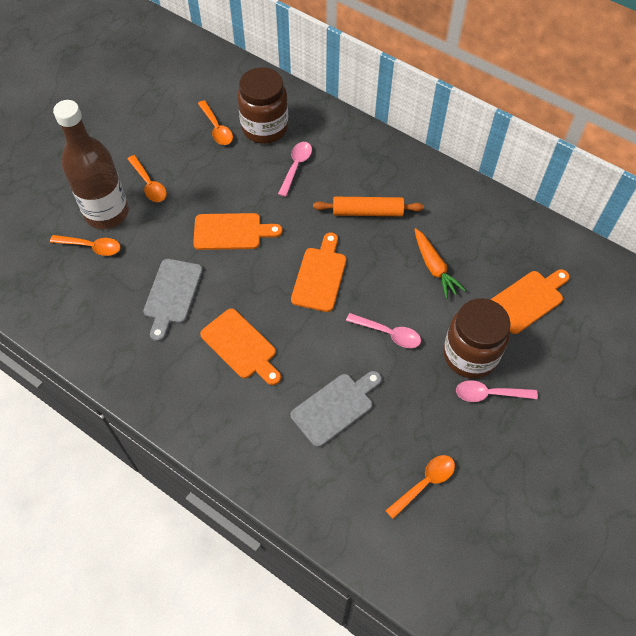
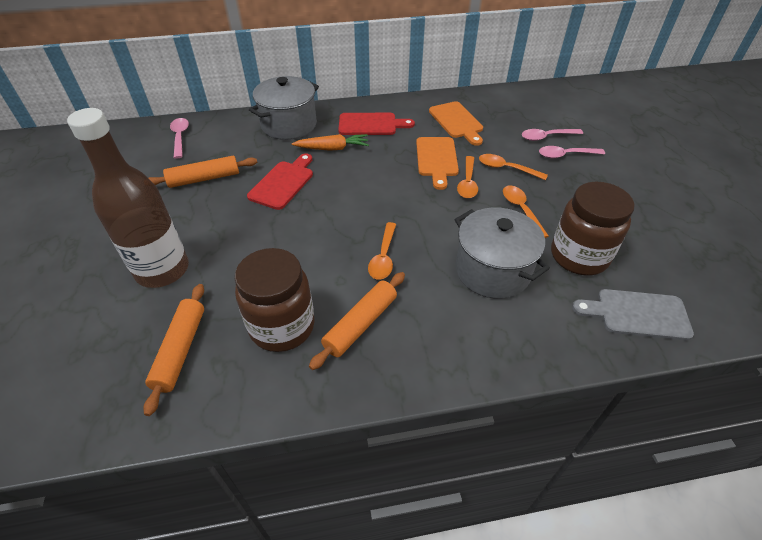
grey cutting board: 2 -> 1
grey pot: 0 -> 2
orange cutting board: 4 -> 2
orange rolling pin: 1 -> 3
red cutting board: 0 -> 2

